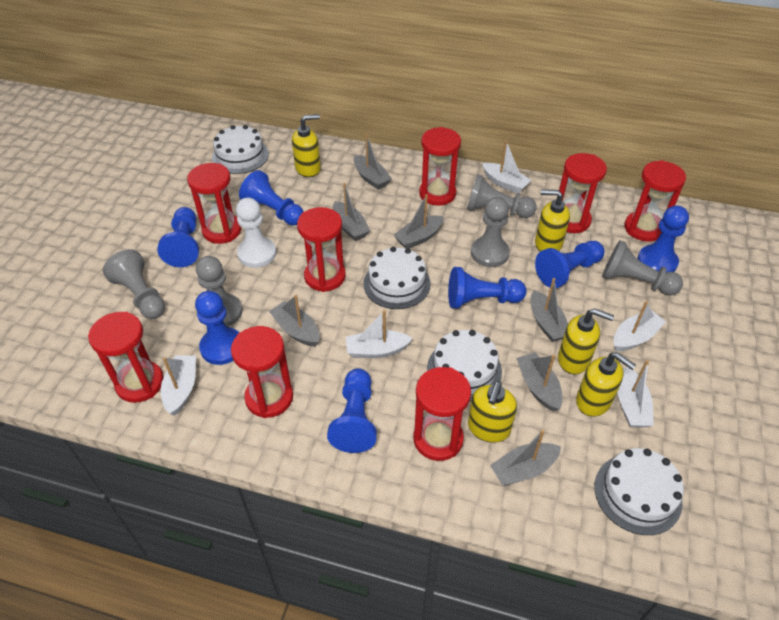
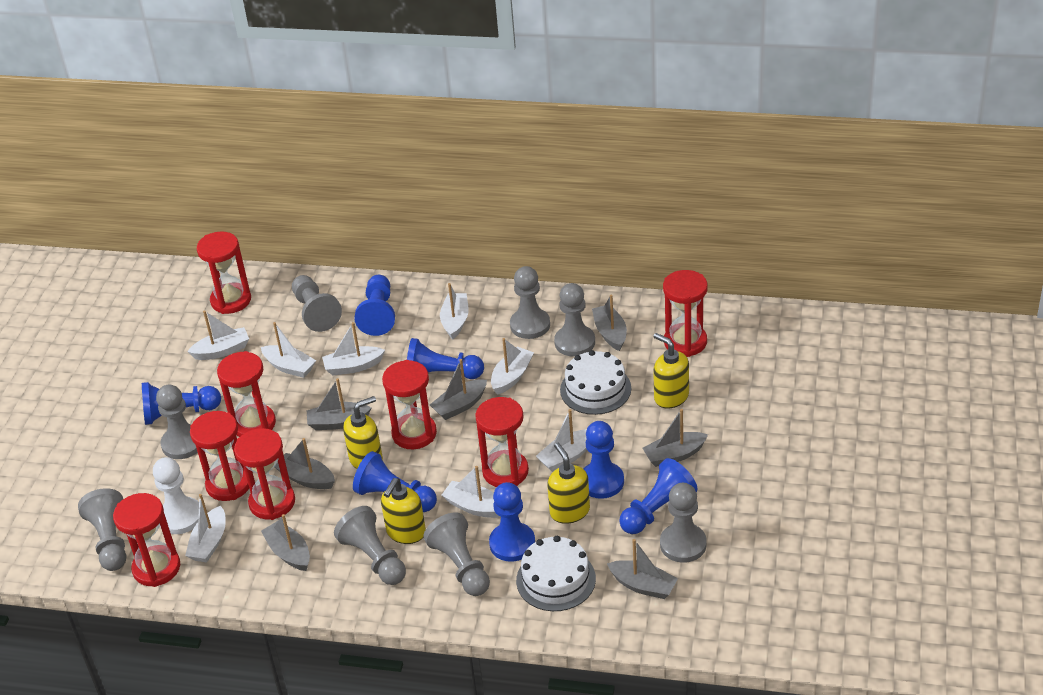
grey pawn: 5 -> 8
white boat: 5 -> 8
white cake: 4 -> 2
yellow soap dispenser: 5 -> 4

